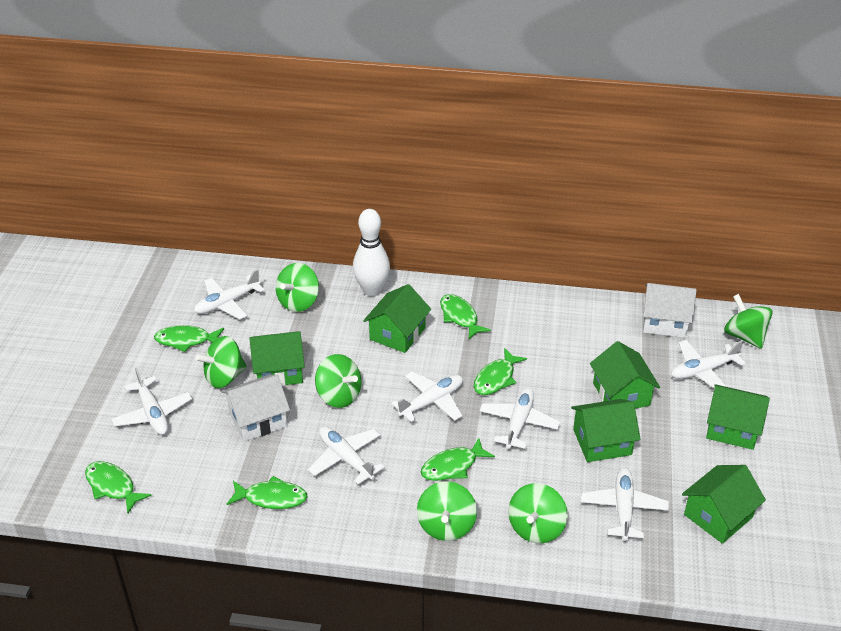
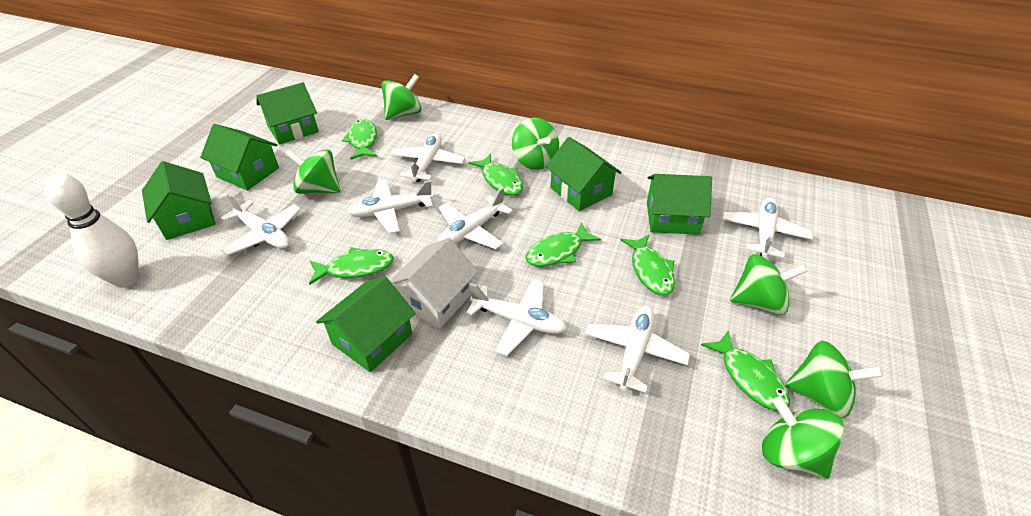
white house: 2 -> 1

